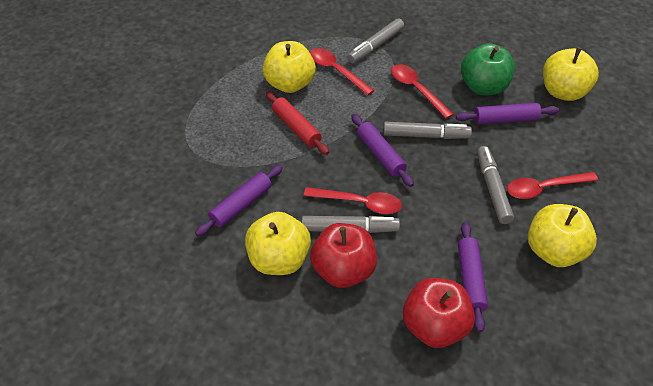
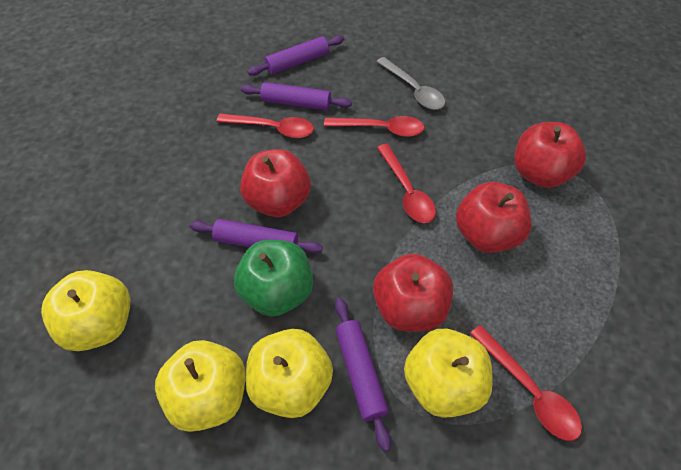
grey marker: 4 -> 0
grey spoon: 0 -> 1
red apple: 2 -> 4
red rolling pin: 1 -> 0

